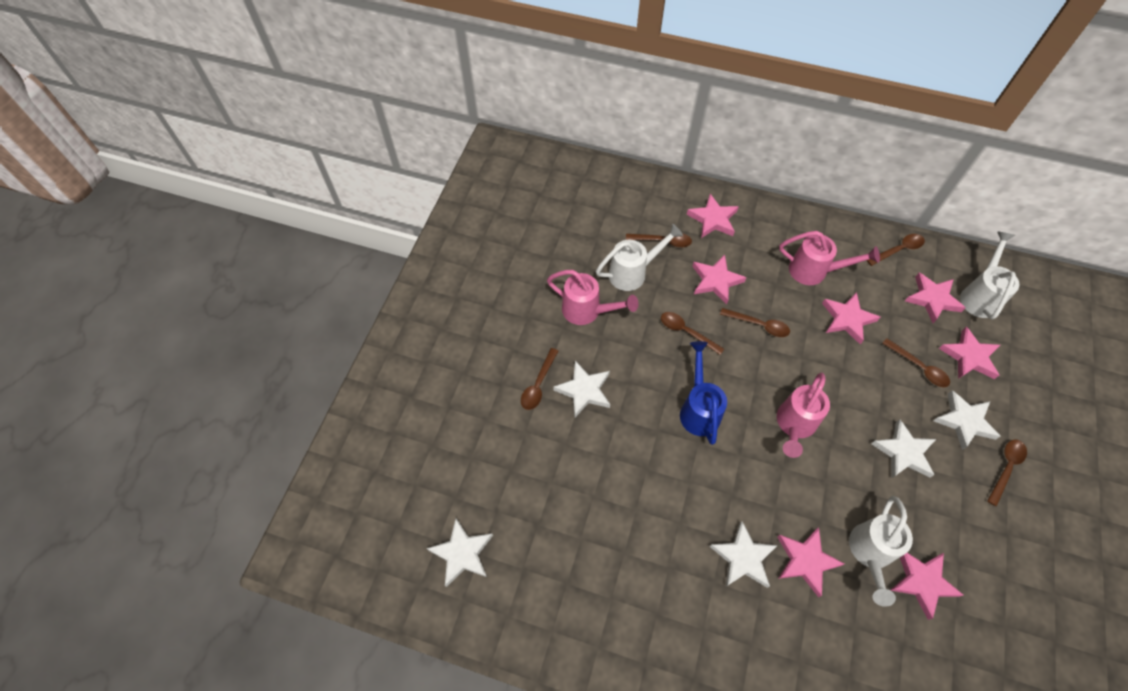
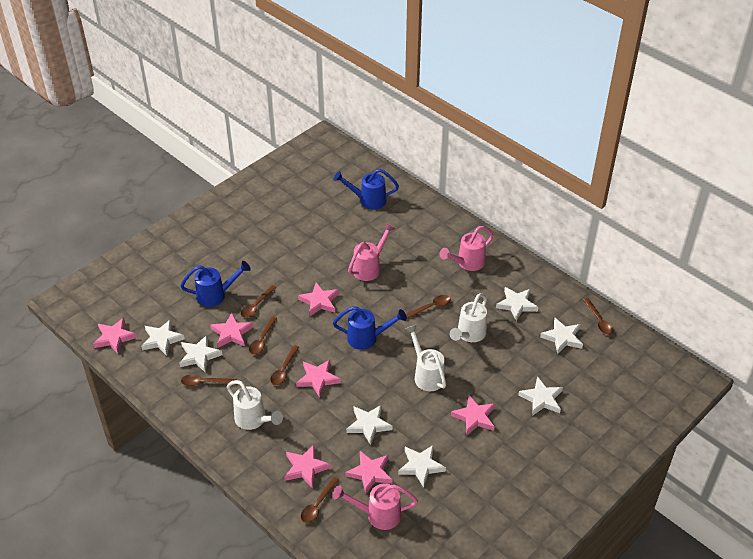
blue watering can: 1 -> 3
white star: 5 -> 7

